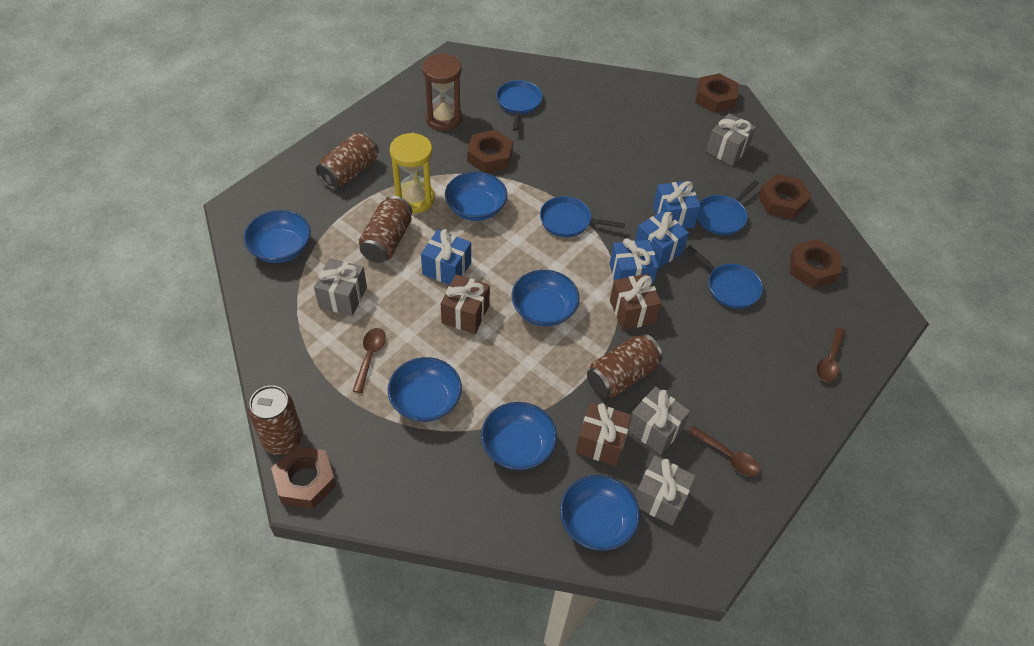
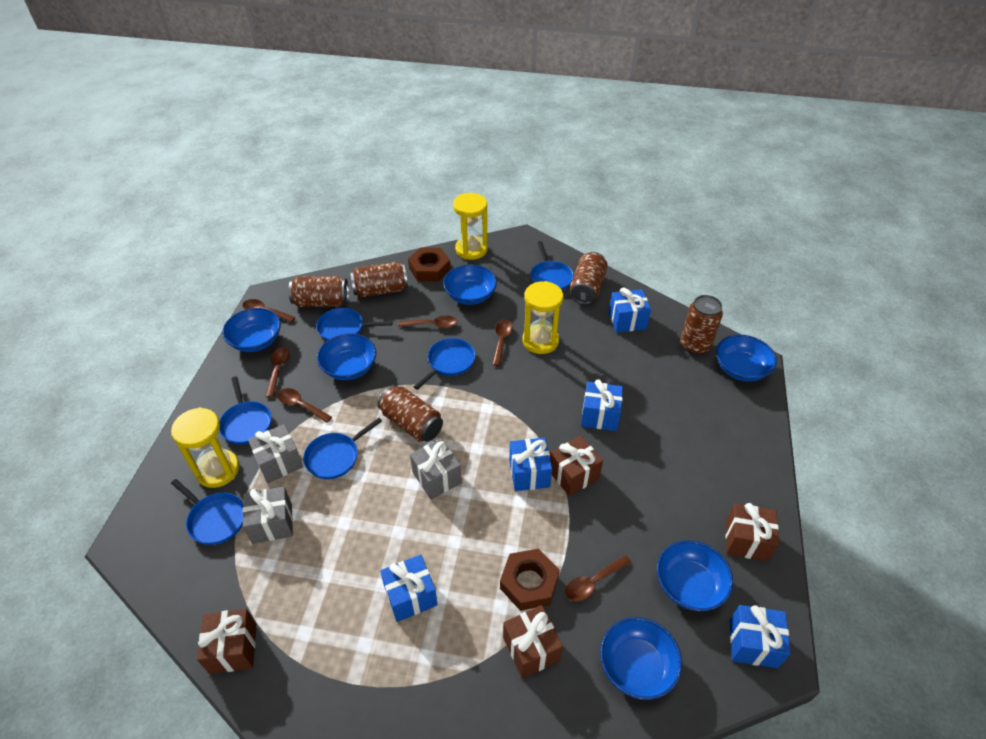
blue gift: 4 -> 5
blue pan: 4 -> 6
brown can: 4 -> 5
brown gift: 3 -> 4
brown hourglass: 1 -> 0
brown nut: 5 -> 2
brown spoon: 3 -> 6
grey gift: 4 -> 3
yellow hourglass: 1 -> 3

